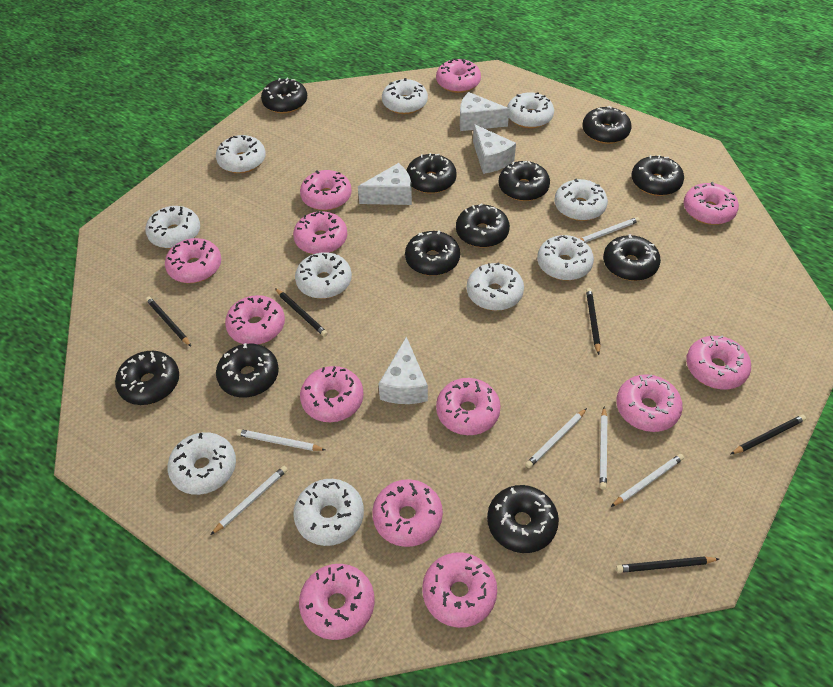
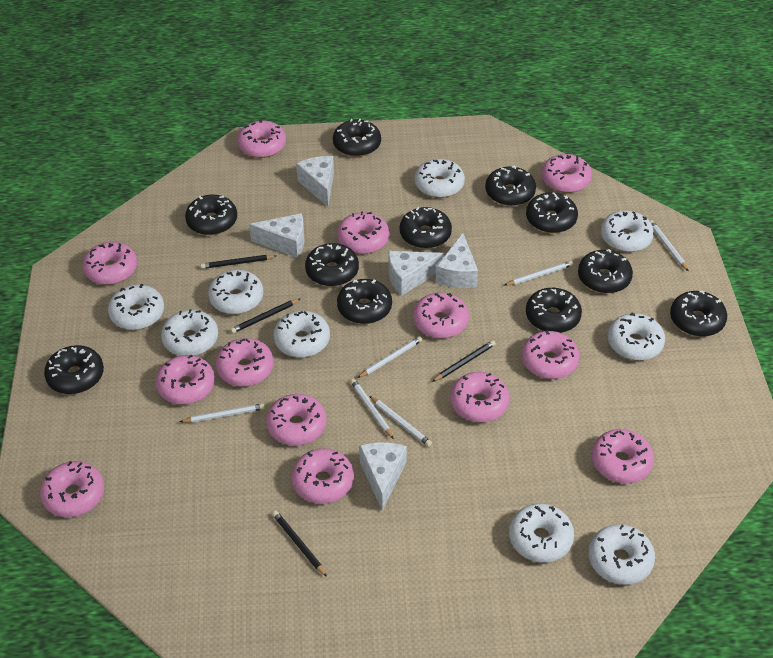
black pencil: 5 -> 4
white cheese: 4 -> 5
white donut: 10 -> 9

